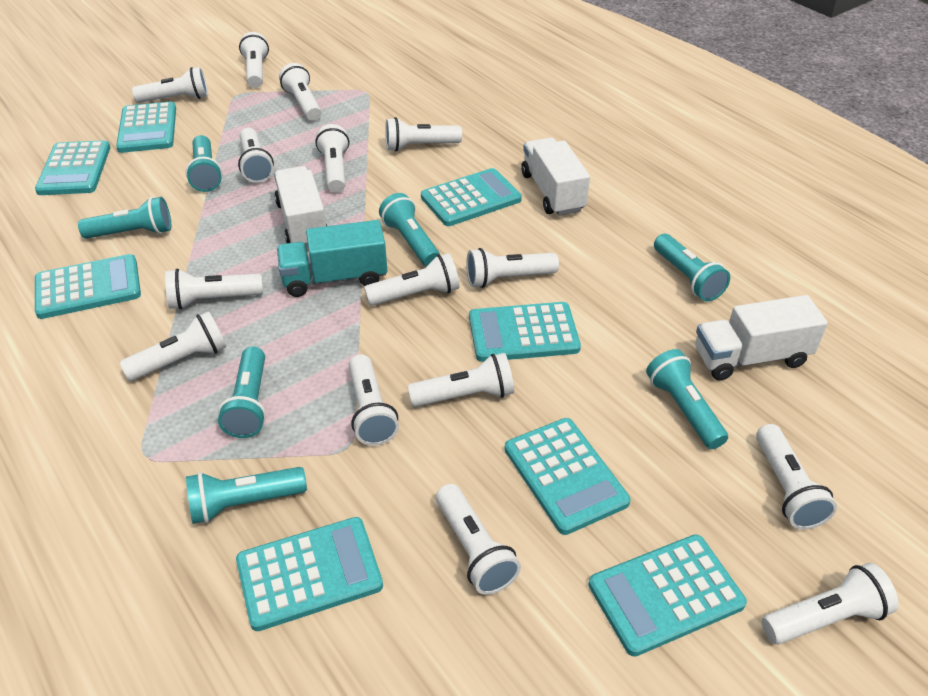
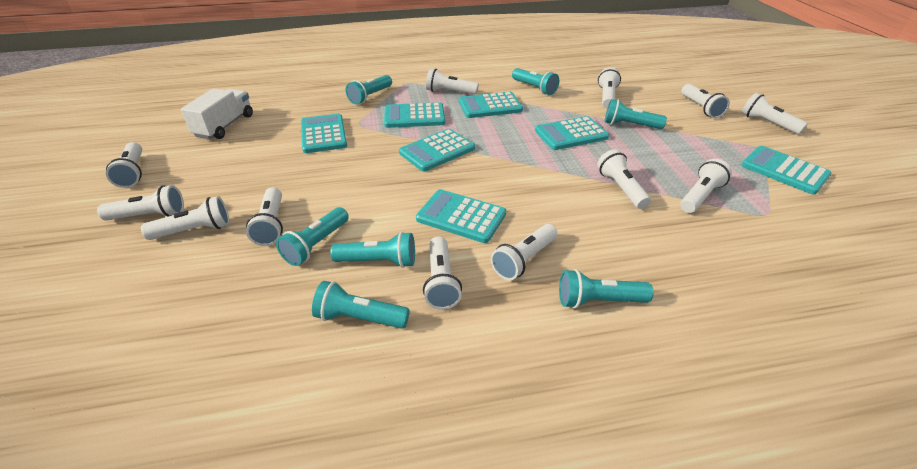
turquoise calculator: 8 -> 7
turquoise truck: 1 -> 0
white flashlight: 15 -> 12
white truck: 3 -> 1

